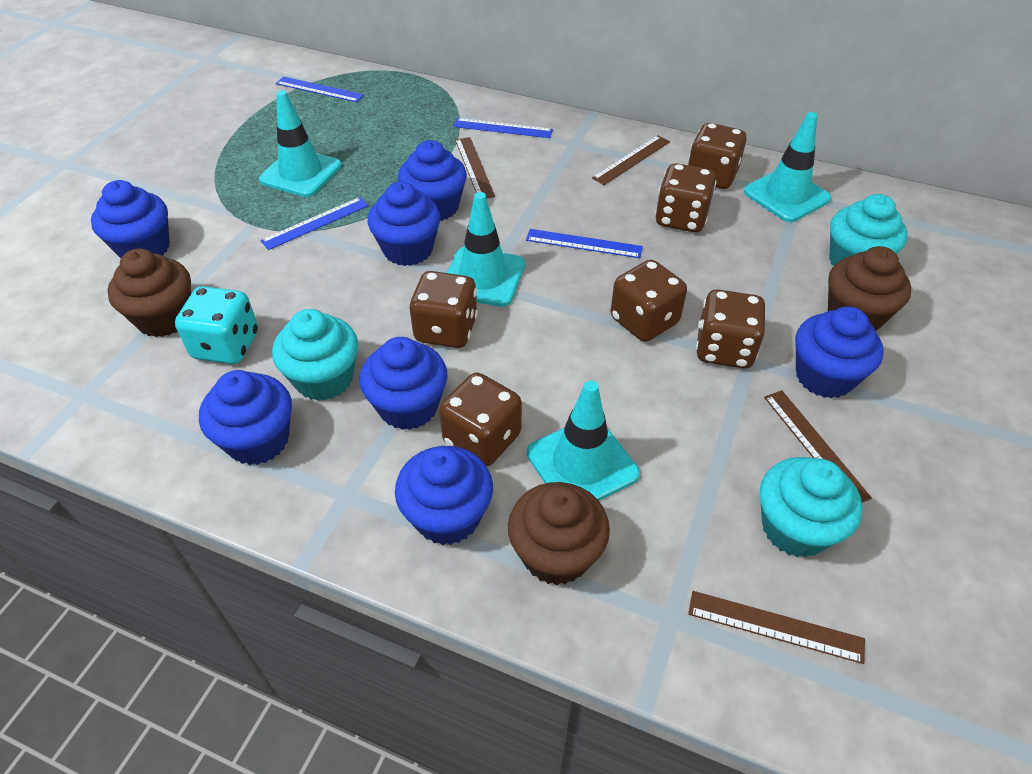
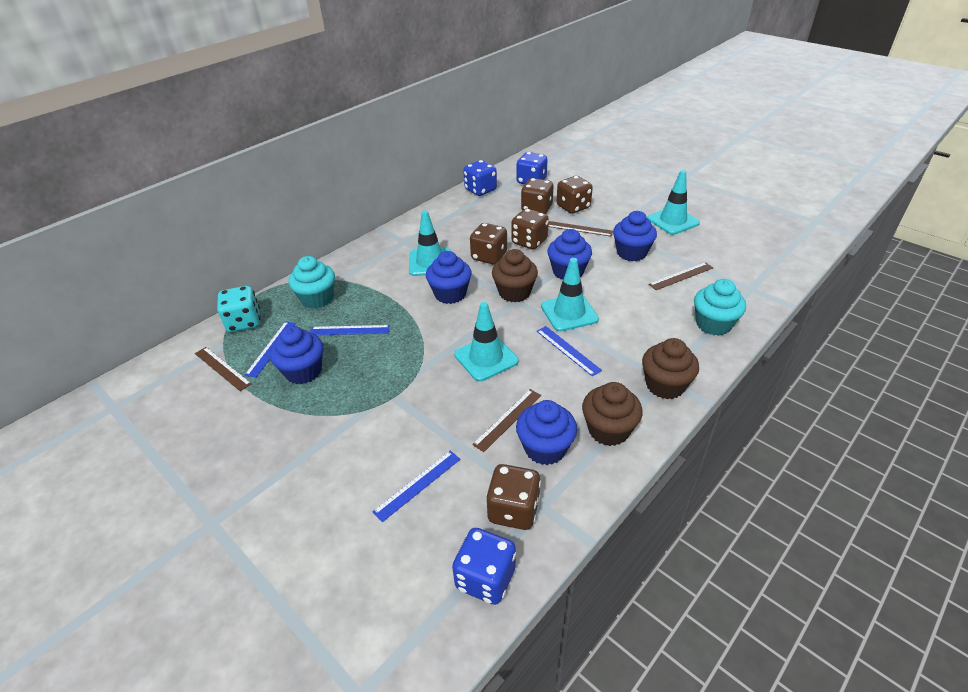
blue cupcake: 7 -> 5
blue dice: 0 -> 3
brown dice: 6 -> 5
turquoise cupcake: 3 -> 2

